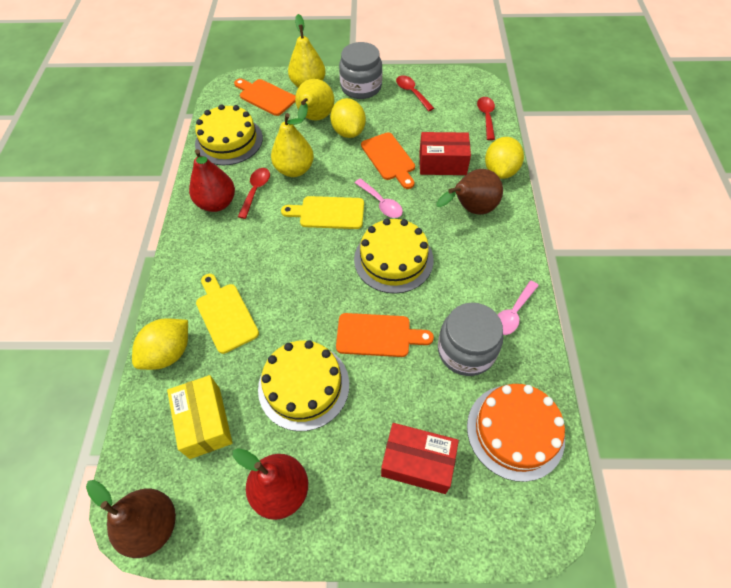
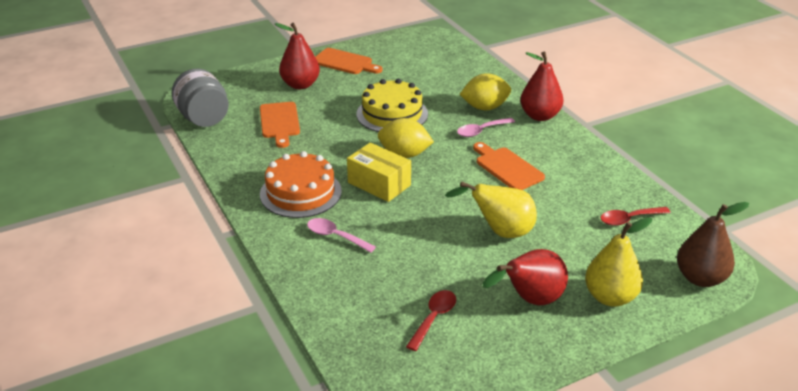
brown pear: 2 -> 1
grey jar: 2 -> 1
red box: 2 -> 0
red pear: 2 -> 3
red spoon: 3 -> 2
yellow cake: 3 -> 1
yellow cutting board: 2 -> 0
yellow lemon: 3 -> 2
yellow pear: 3 -> 2

